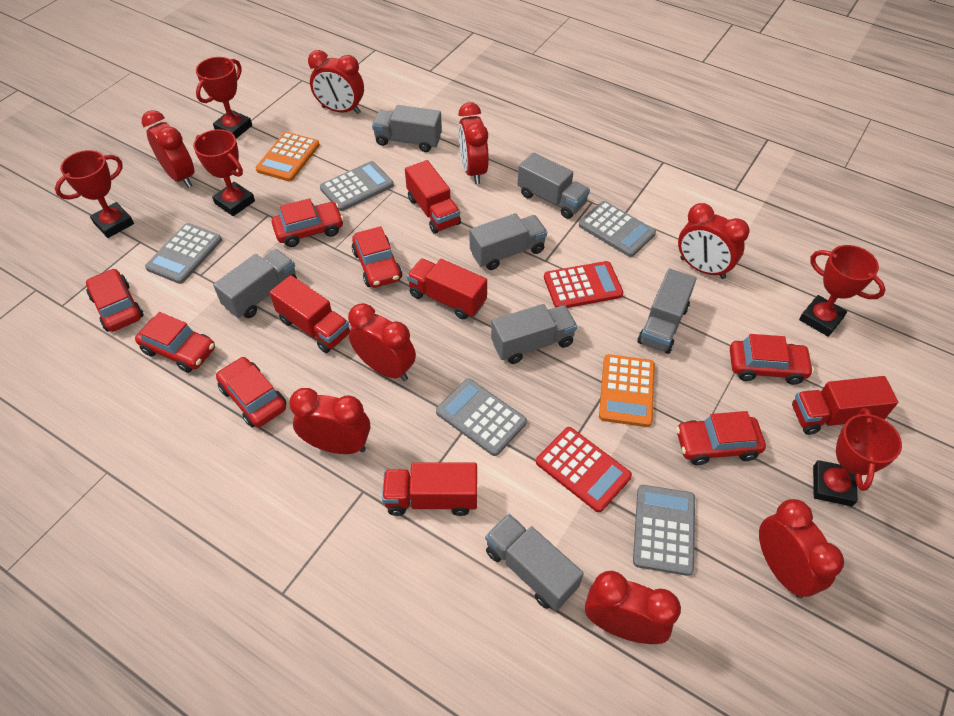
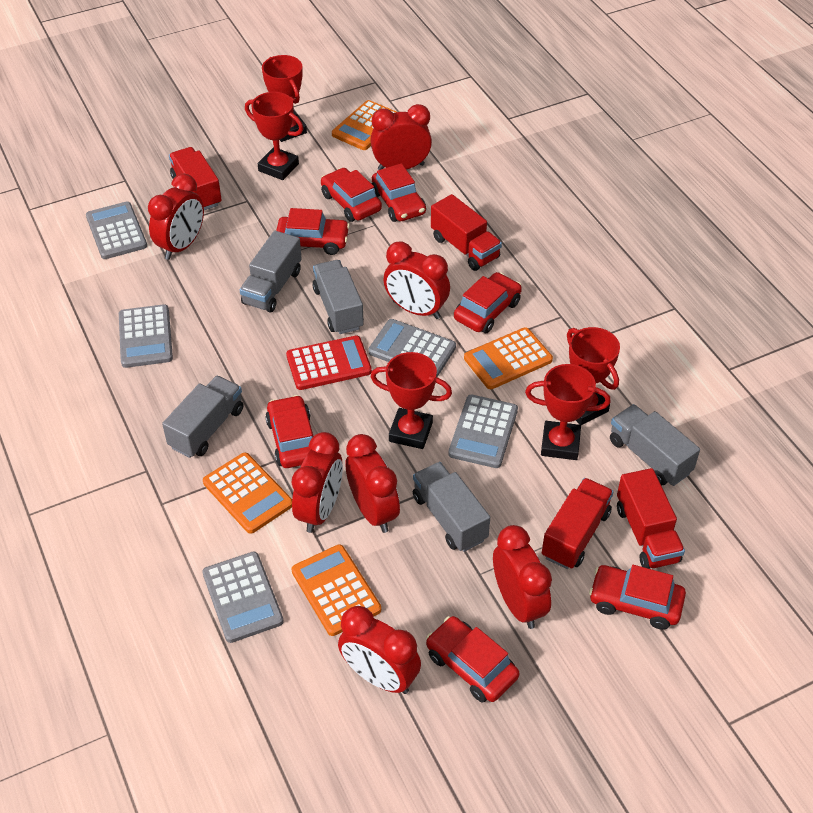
grey truck: 7 -> 5
orange calculator: 2 -> 4
red calculator: 2 -> 1
red clock: 8 -> 7
red truck: 5 -> 4

